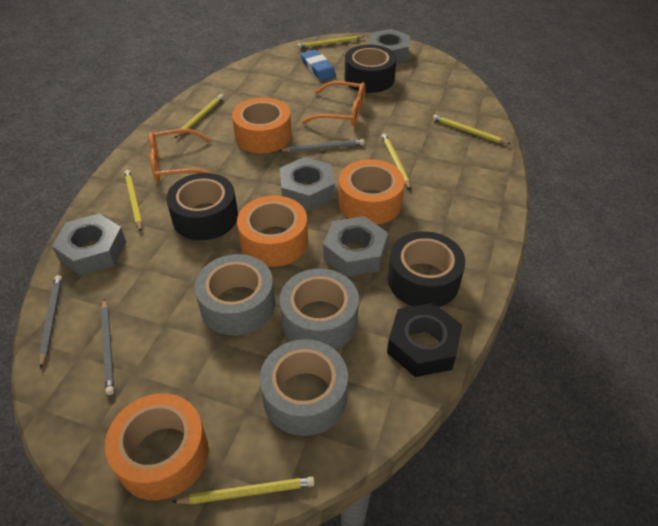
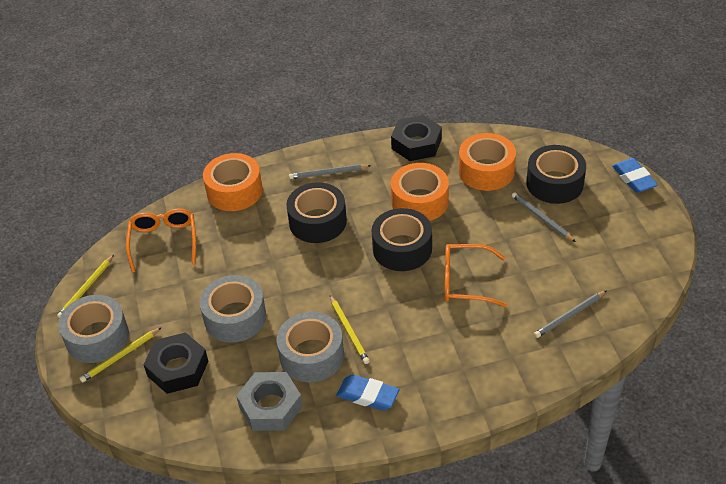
black nut: 1 -> 2
blue eraser: 1 -> 2
grey nut: 4 -> 1
orange tape: 4 -> 3
yellow pencil: 6 -> 3

